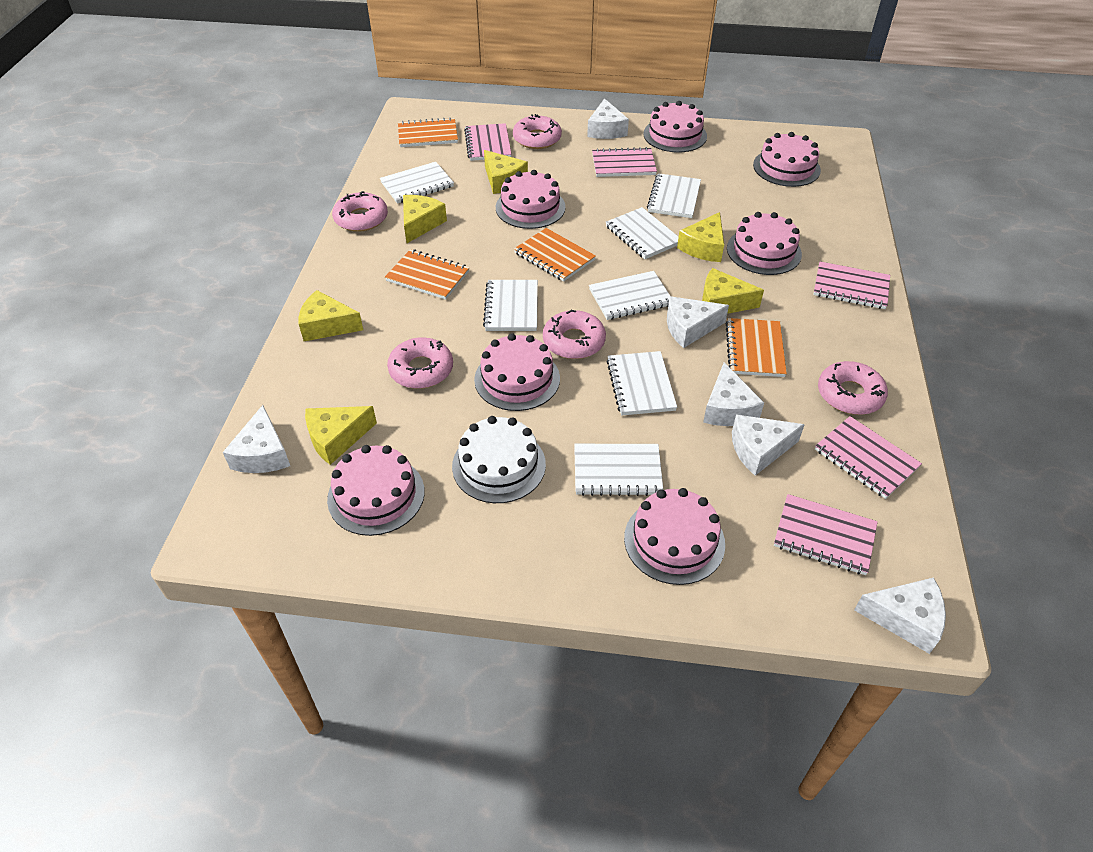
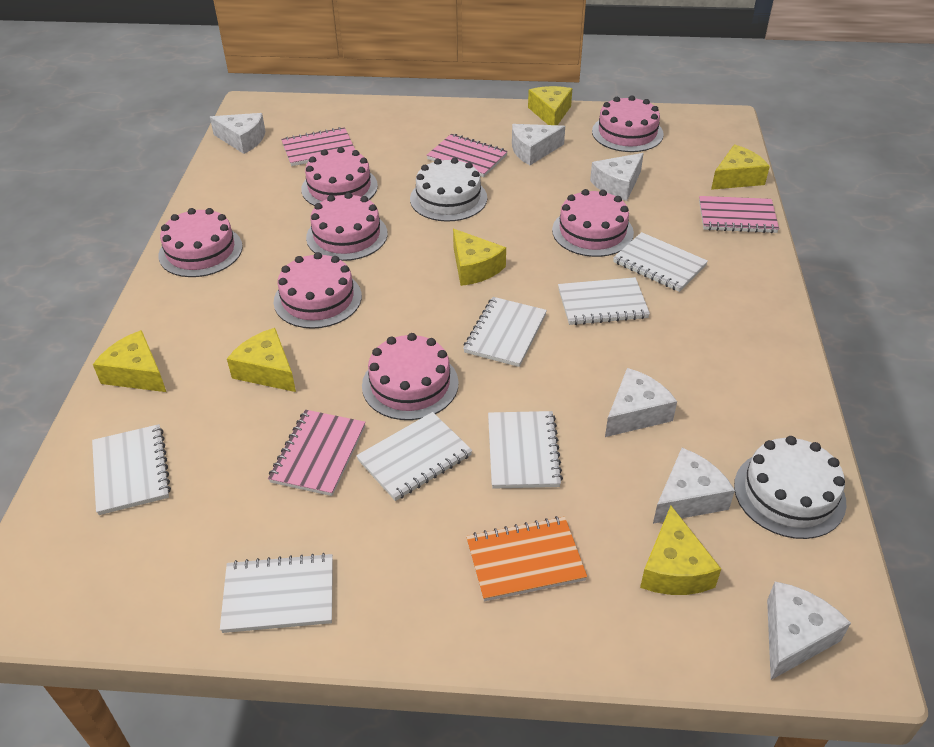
orange notebook: 4 -> 1
pink donut: 5 -> 0
pink notebook: 5 -> 4
white cake: 1 -> 2

